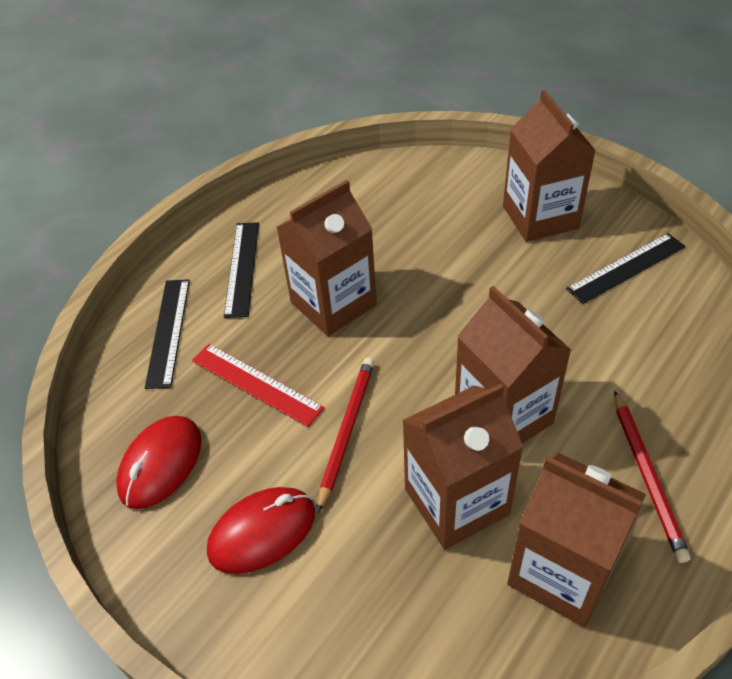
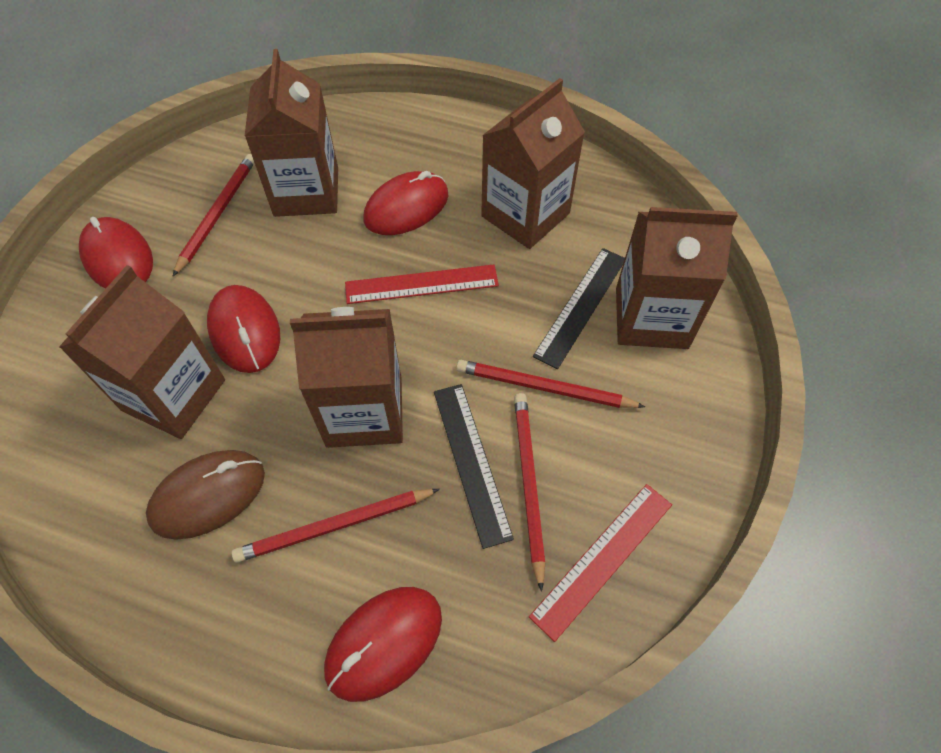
black ruler: 3 -> 2
brown mouse: 0 -> 1
red mouse: 2 -> 4
red pencil: 2 -> 4
red ruler: 1 -> 2

